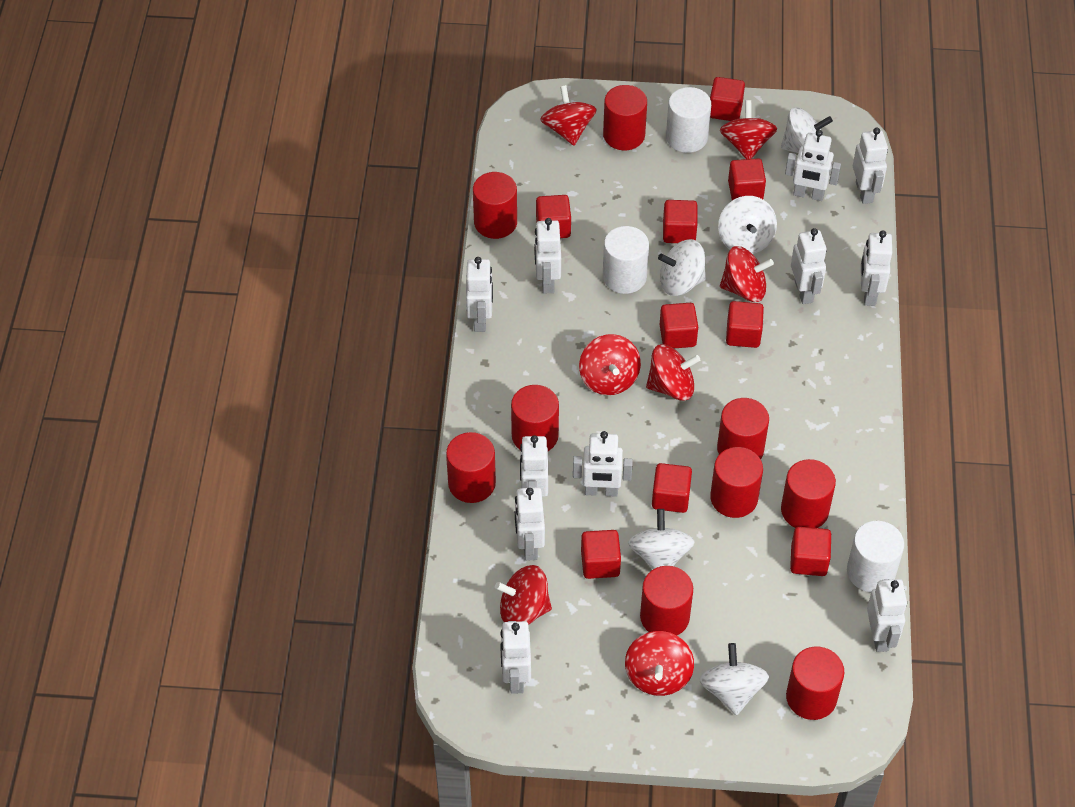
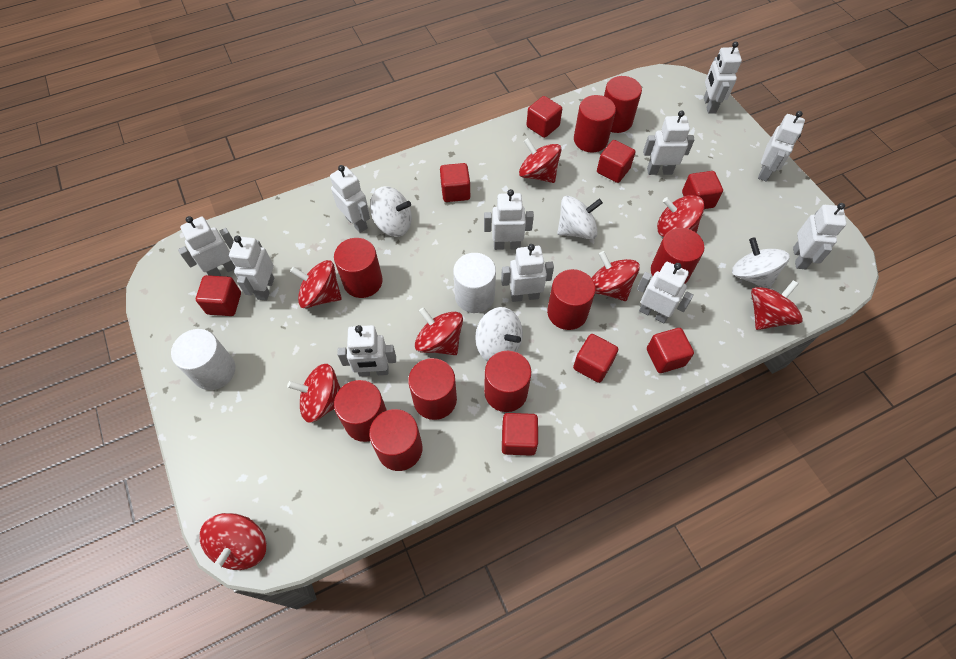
red cube: 9 -> 8
red spinning top: 7 -> 8
white cylinder: 3 -> 2
white spinning top: 5 -> 4

